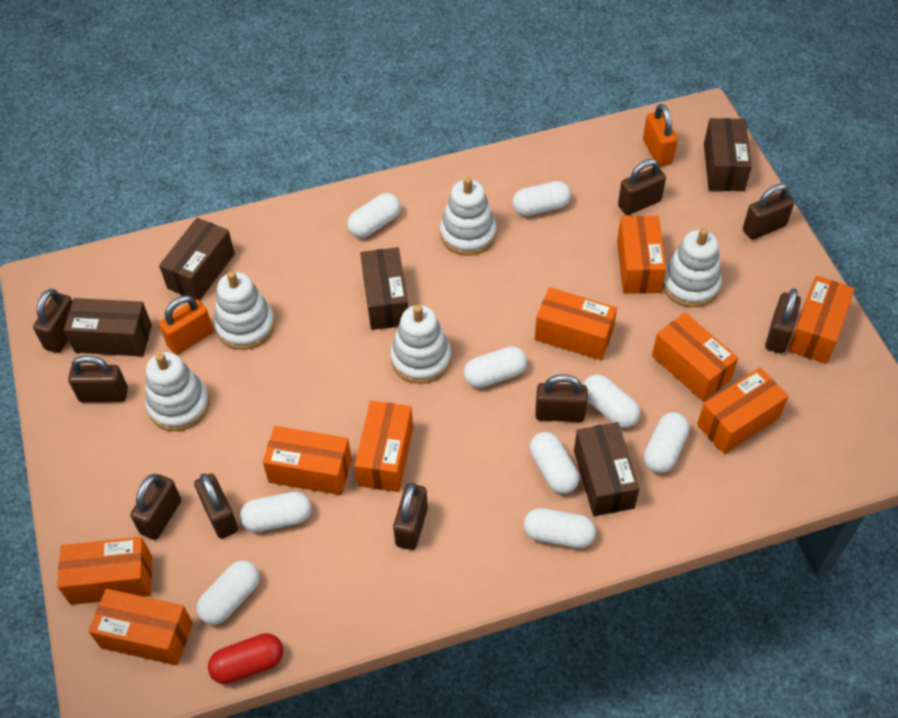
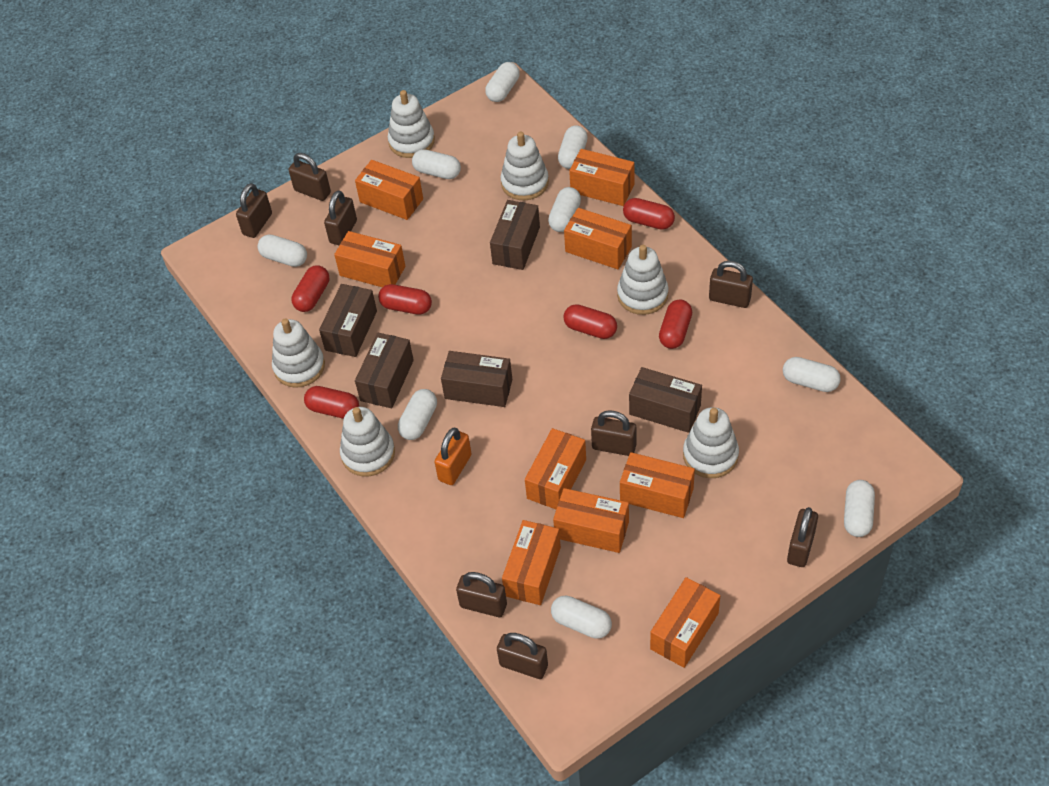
brown padlock: 9 -> 8
orange padlock: 2 -> 1
red capsule: 1 -> 6
white stacking toy: 5 -> 6

